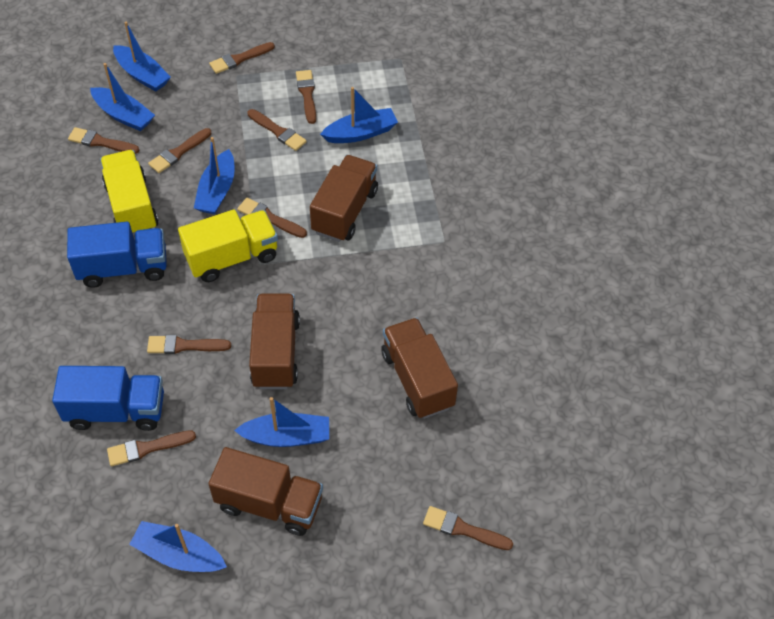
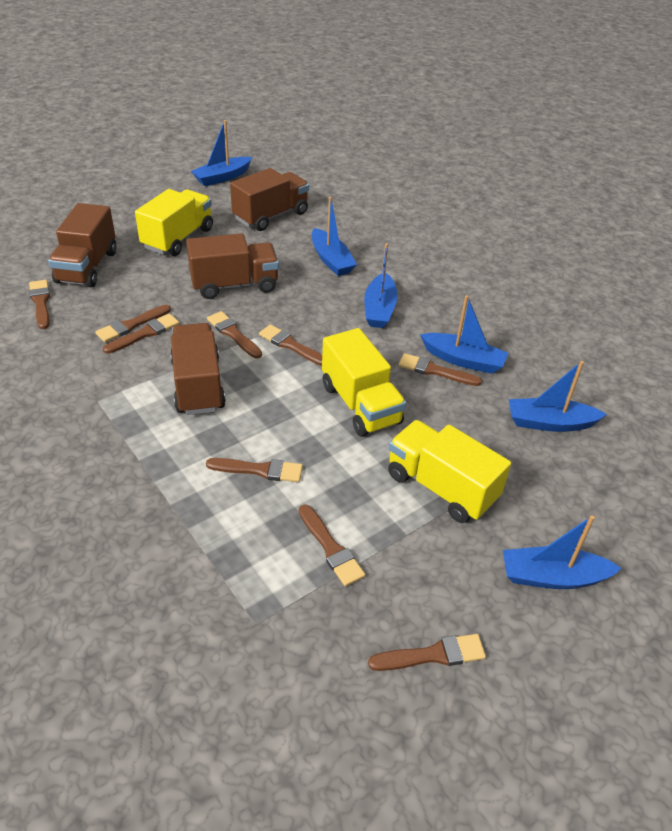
blue truck: 2 -> 0
yellow truck: 2 -> 3

